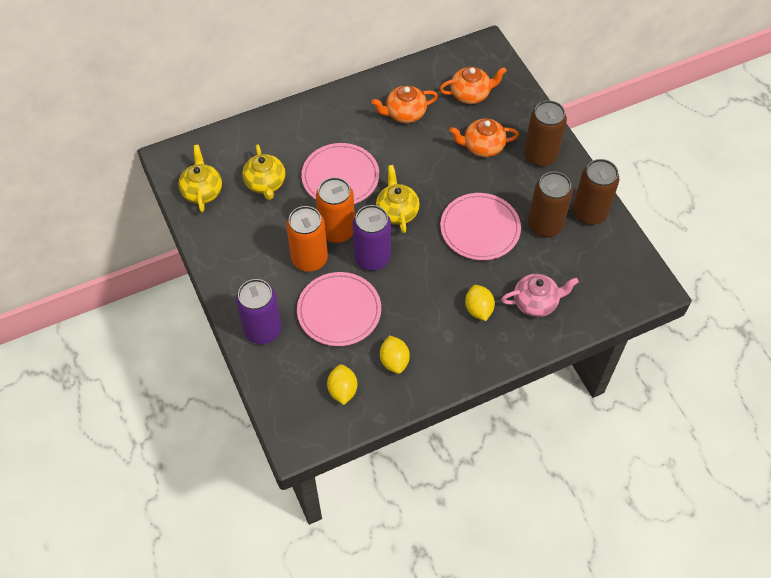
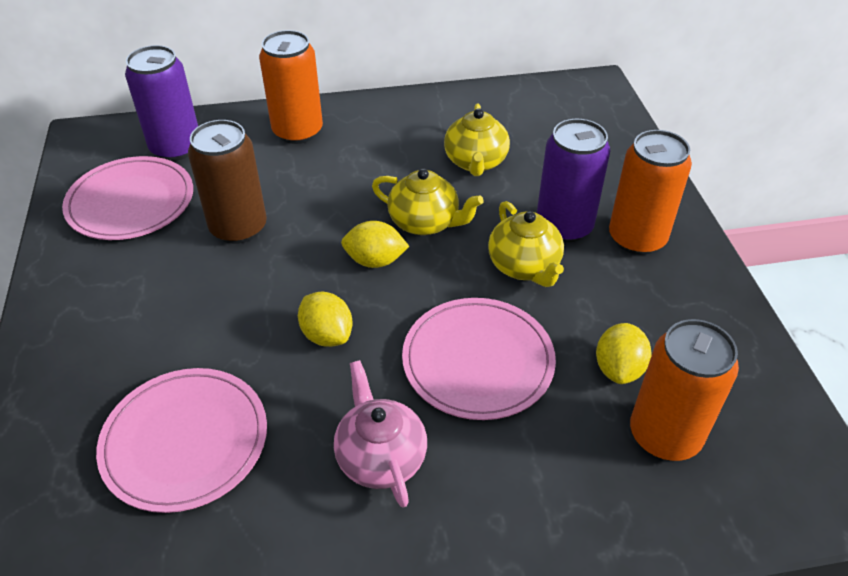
brown can: 3 -> 1
orange can: 2 -> 3
orange teapot: 3 -> 0

